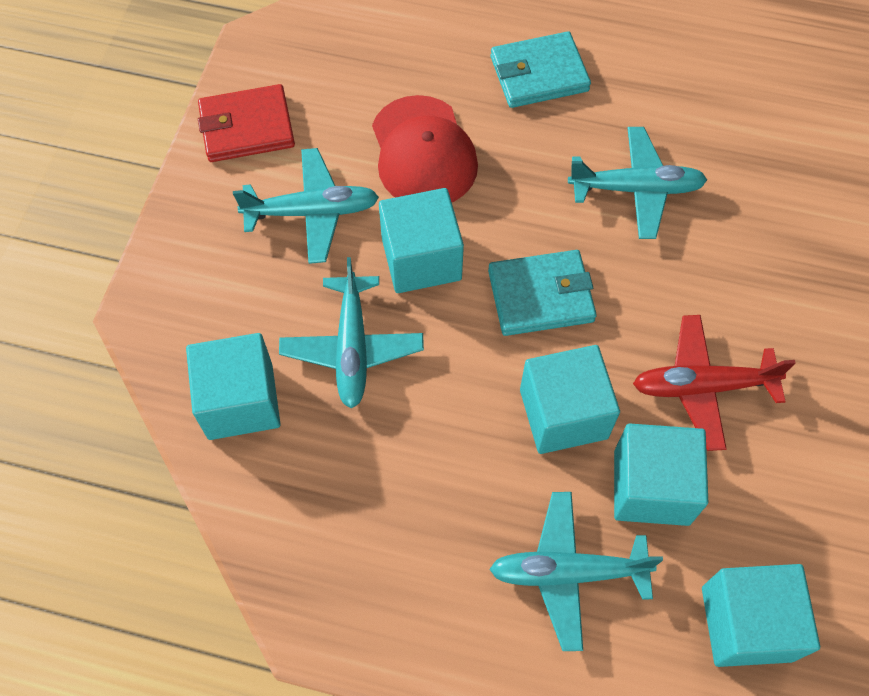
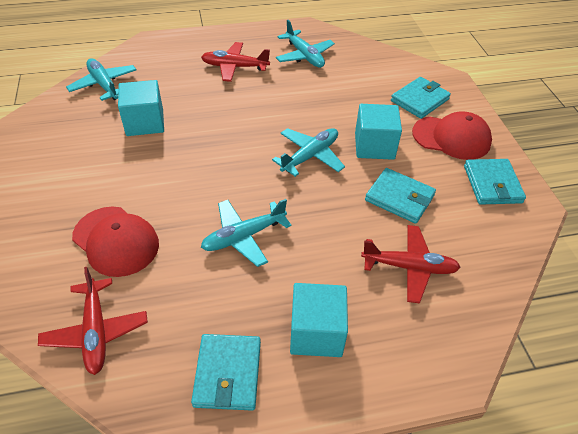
red cap: 1 -> 2
red plane: 1 -> 3
red wallet: 1 -> 0
turquoise cube: 5 -> 3
turquoise wallet: 2 -> 4

